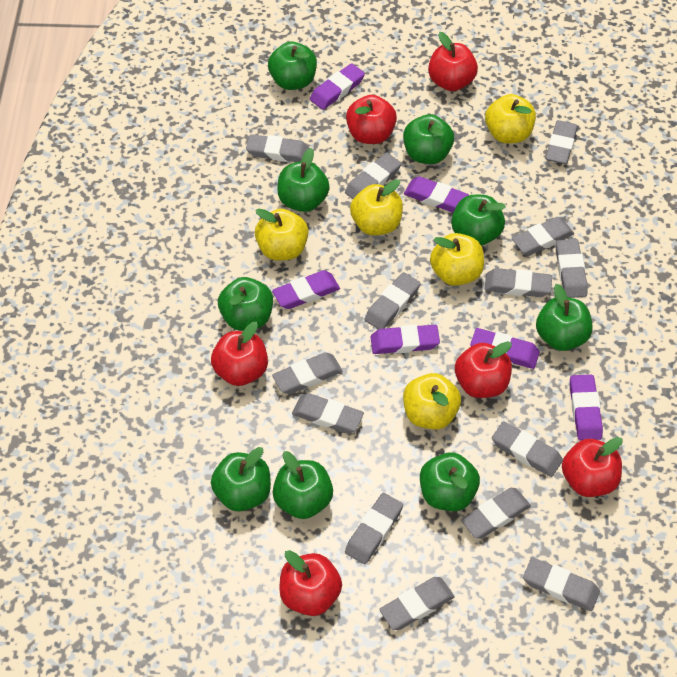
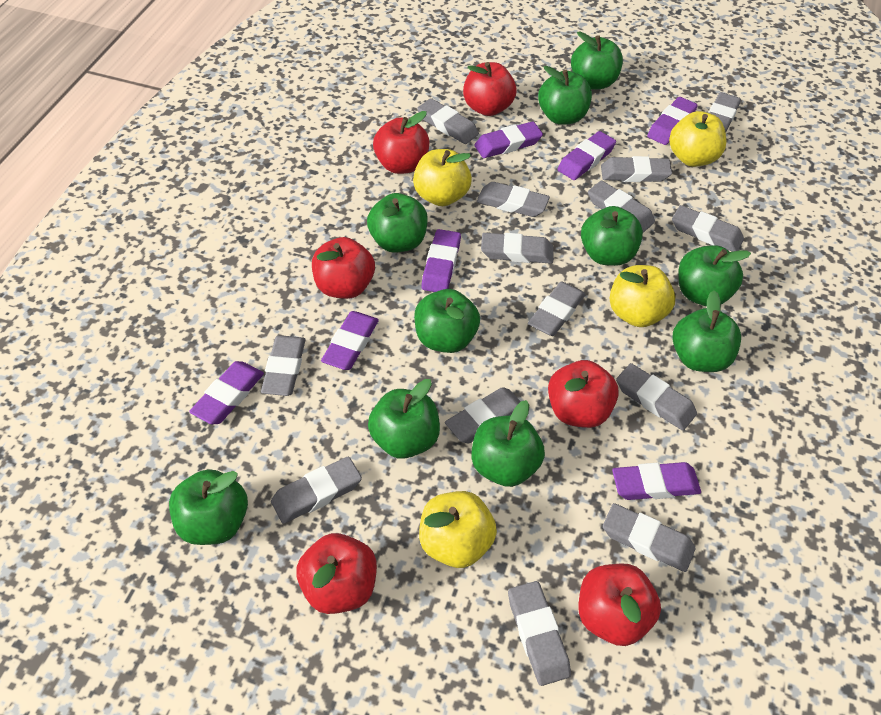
green apple: 9 -> 10
purple eraser: 6 -> 7
yellow apple: 5 -> 4

